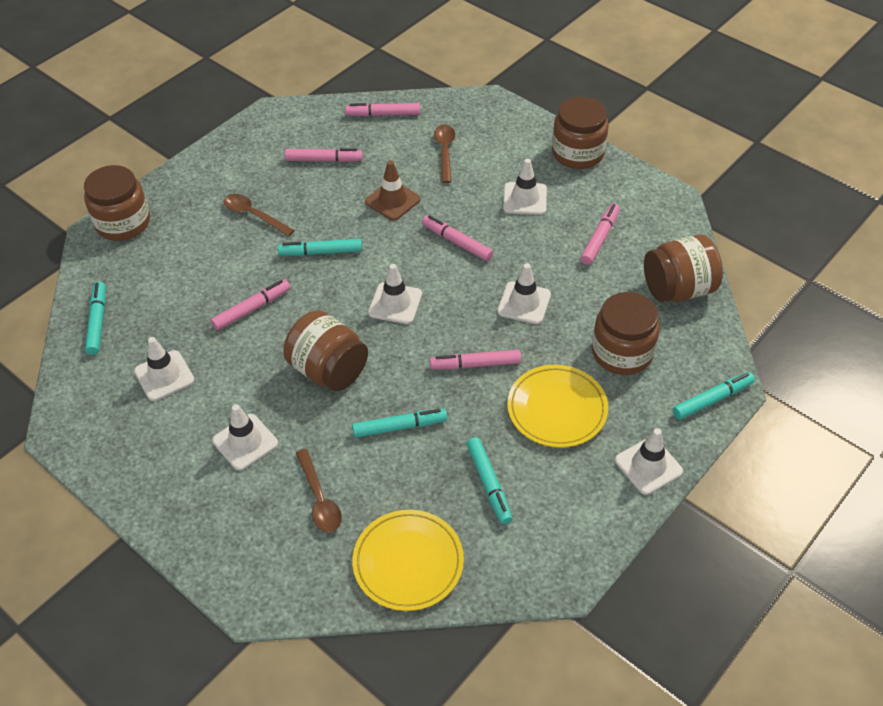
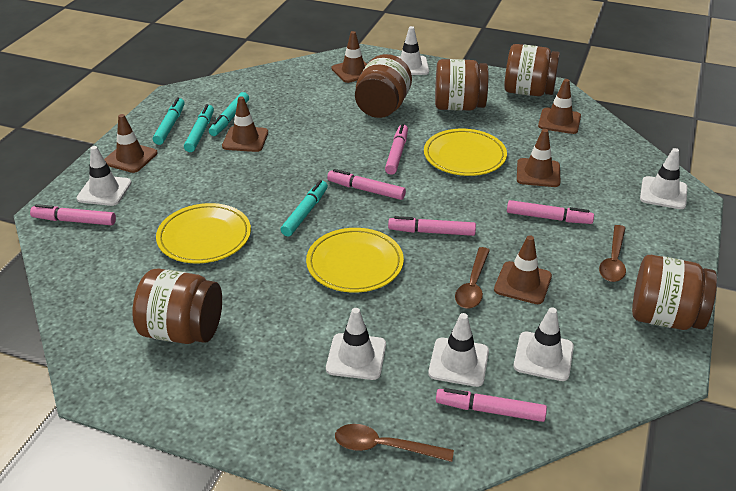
brown traffic cone: 1 -> 6
turquoise marker: 5 -> 4
yellow plate: 2 -> 3

